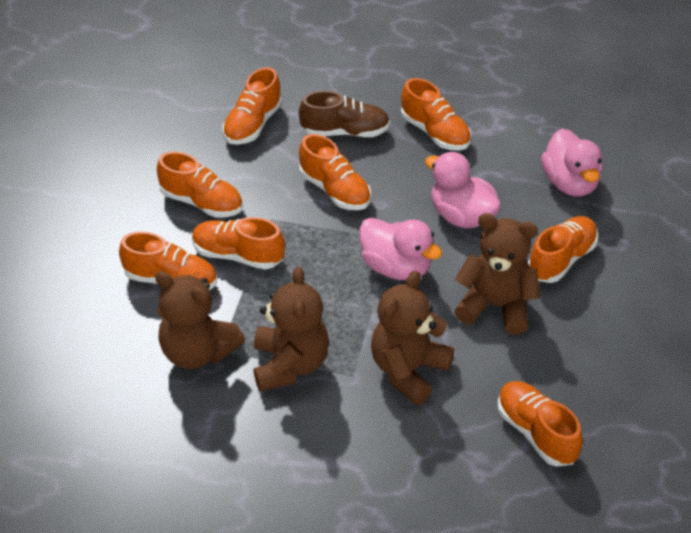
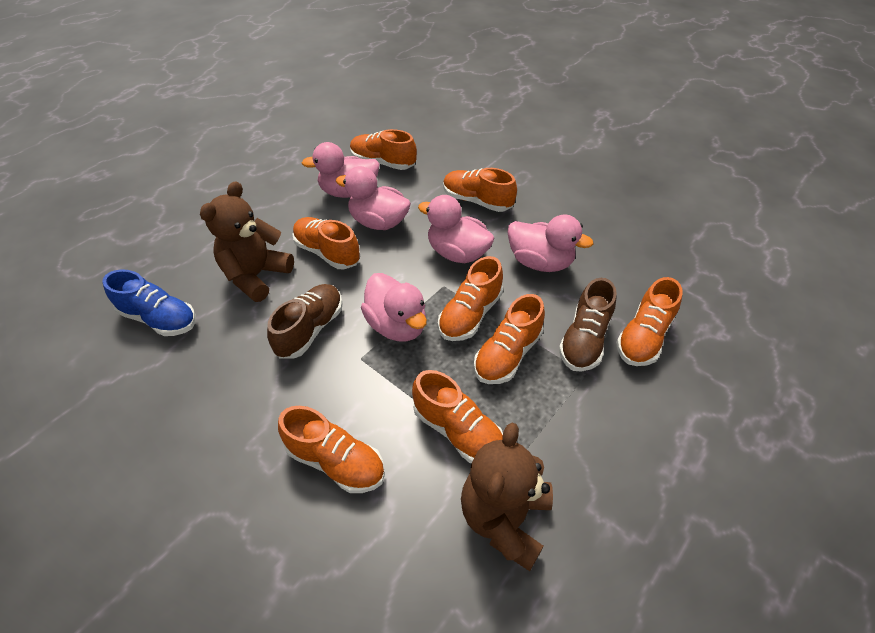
blue shoe: 0 -> 1
brown shoe: 1 -> 2
brown teddy bear: 4 -> 2
pink duck: 3 -> 5

